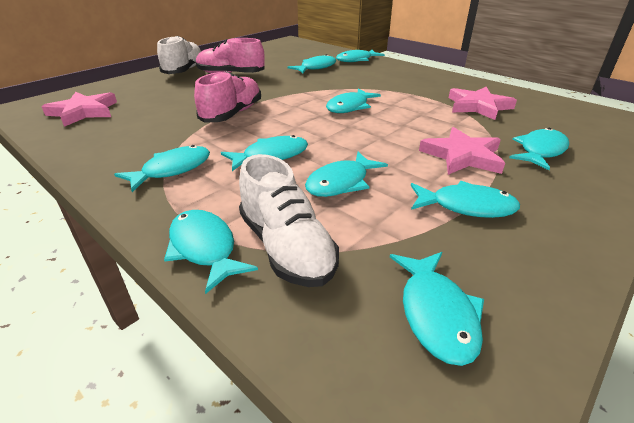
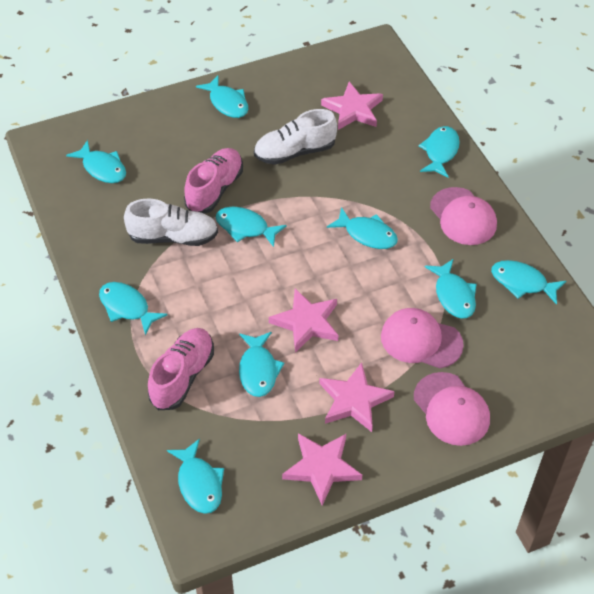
pink cap: 0 -> 3
pink star: 3 -> 4

